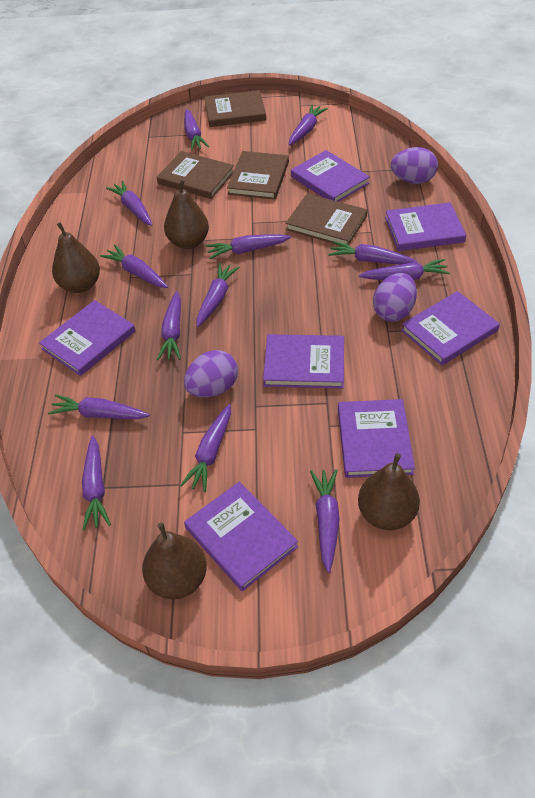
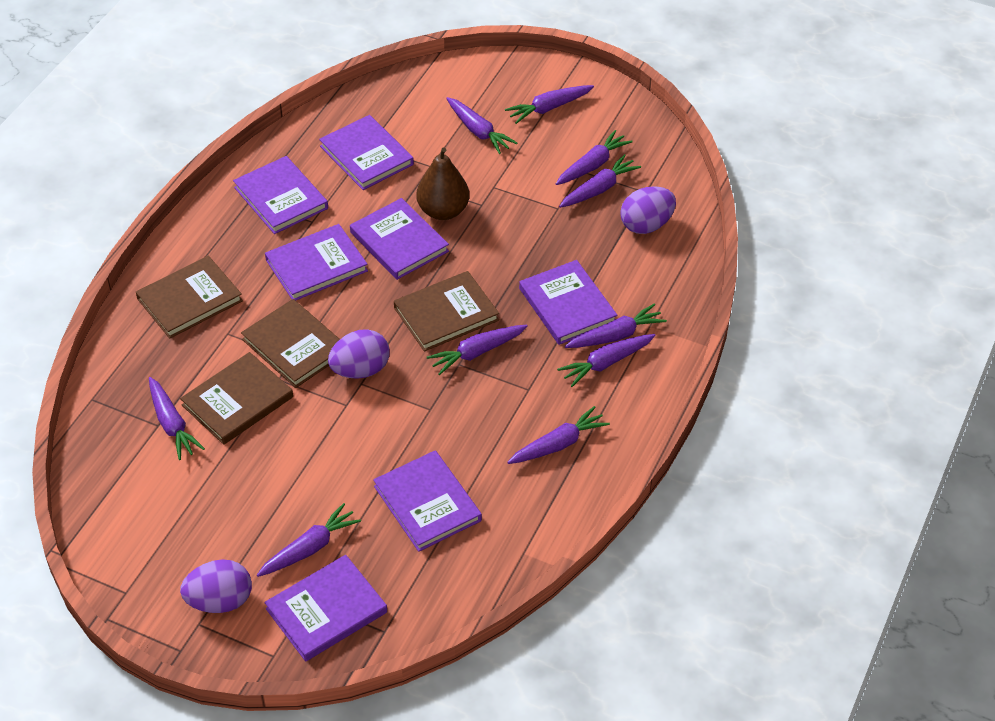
brown pear: 4 -> 1
purple carrot: 13 -> 10

